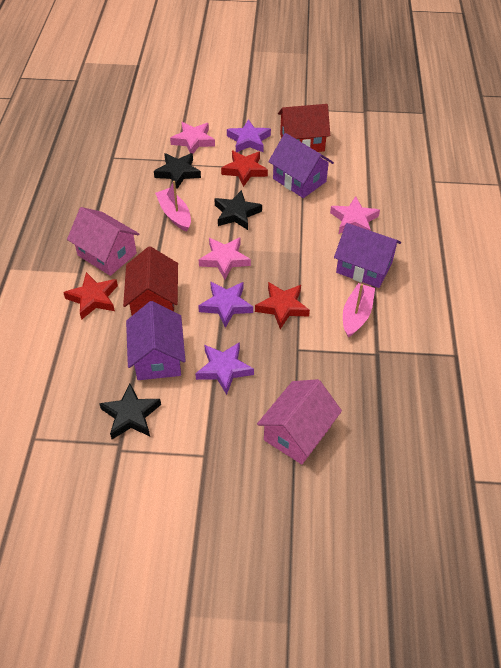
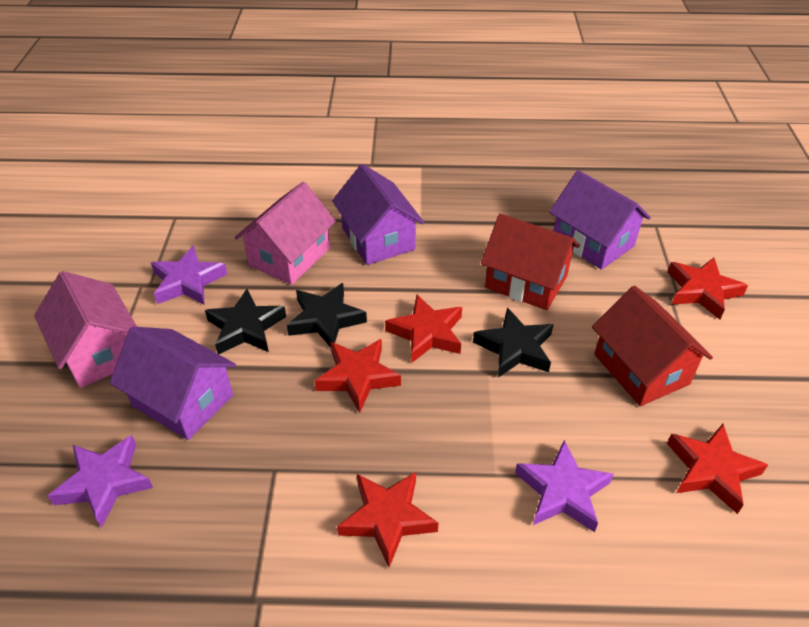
pink boat: 2 -> 0
pink star: 3 -> 0
red star: 3 -> 5

